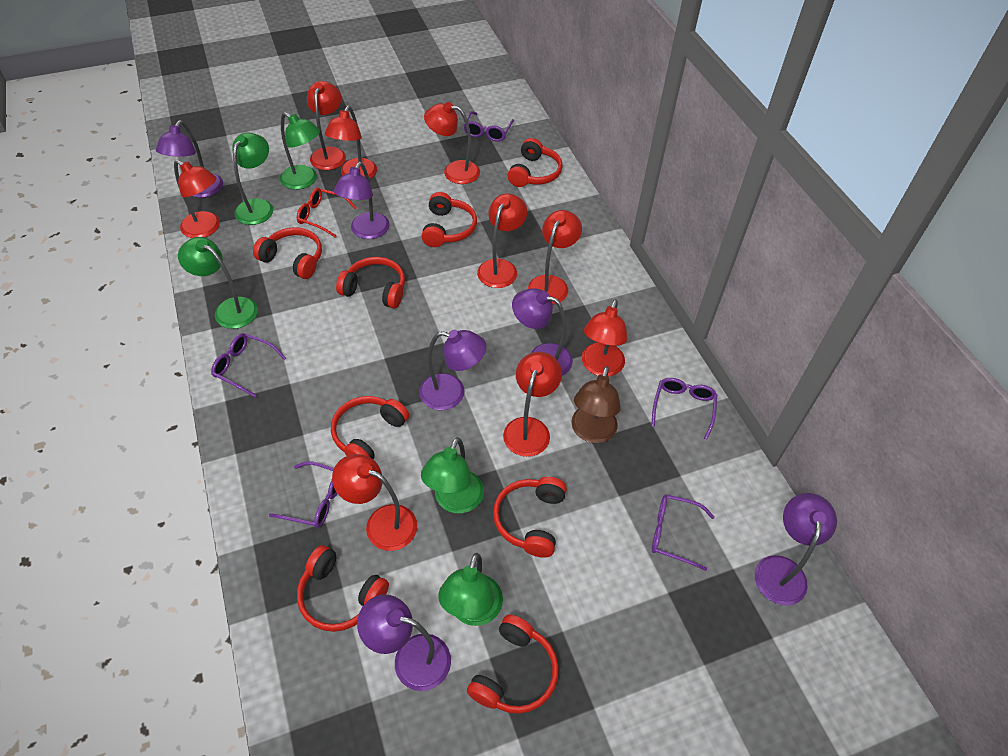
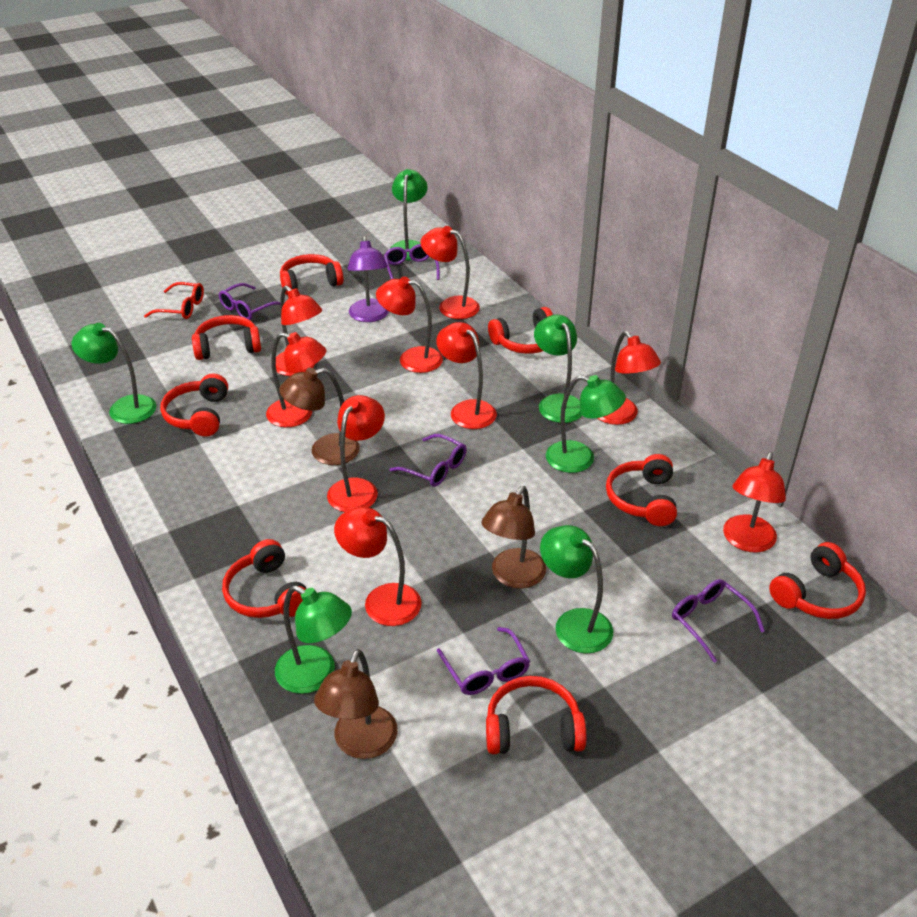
brown lamp: 1 -> 3
green lamp: 5 -> 6
purple lamp: 6 -> 1

